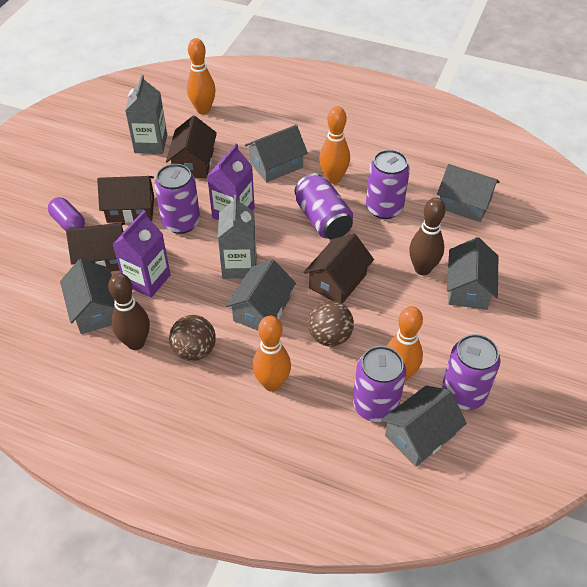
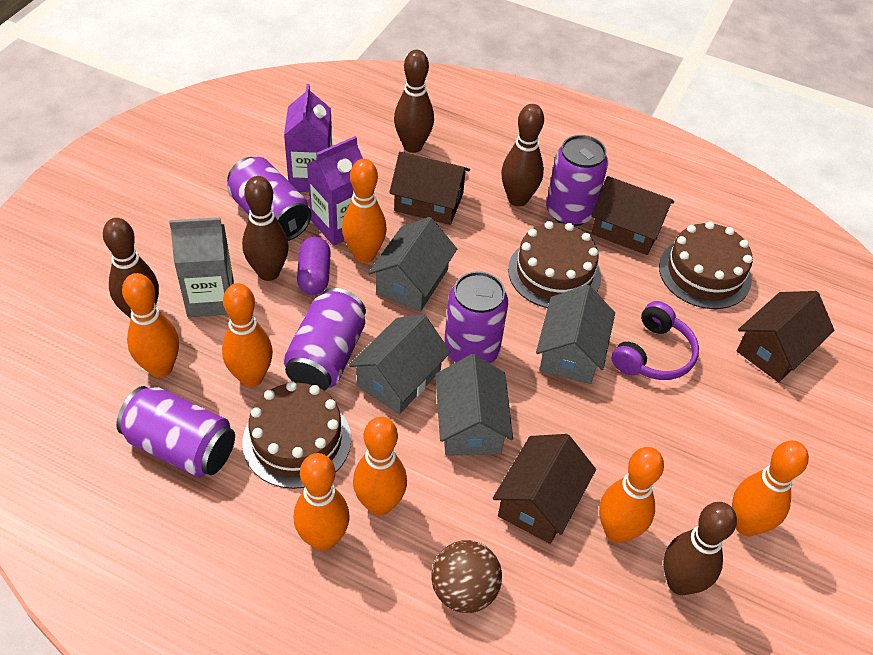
brown ball: 2 -> 1
brown bowling pin: 2 -> 5
brown cake: 0 -> 3
grey carton: 2 -> 1
grey house: 6 -> 4
orange bowling pin: 4 -> 7
purple headphones: 0 -> 1

